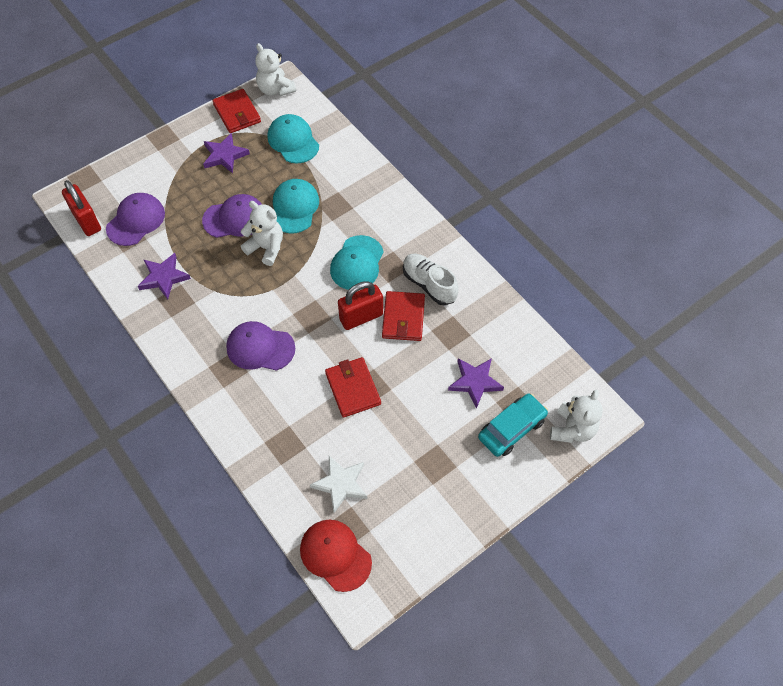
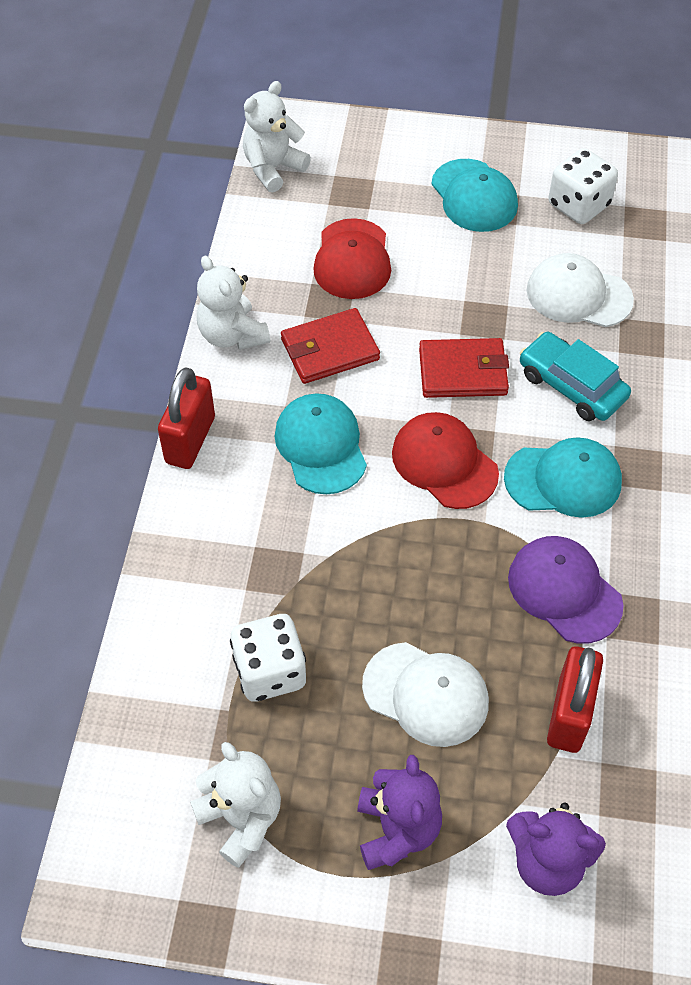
purple cap: 3 -> 1
purple star: 3 -> 0
purple teddy bear: 0 -> 2
red cap: 1 -> 2
red wallet: 3 -> 2
white cap: 0 -> 2
white dice: 0 -> 2
white shoe: 1 -> 0
white star: 1 -> 0

